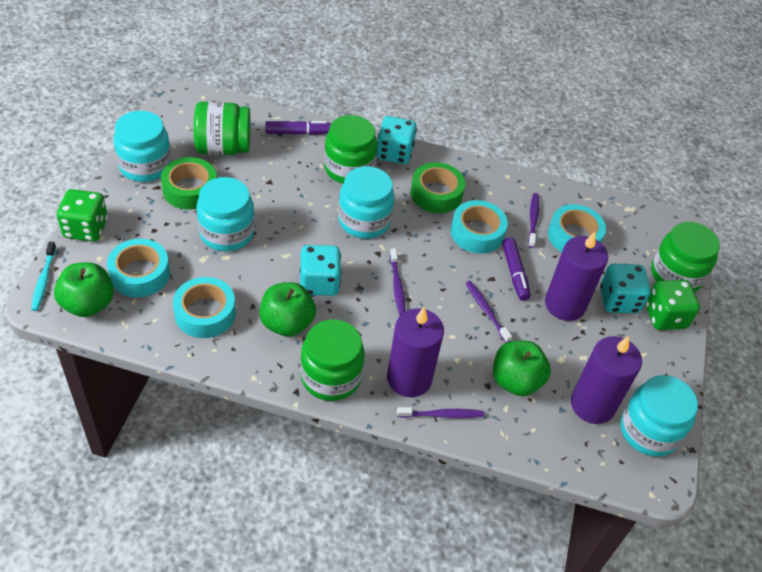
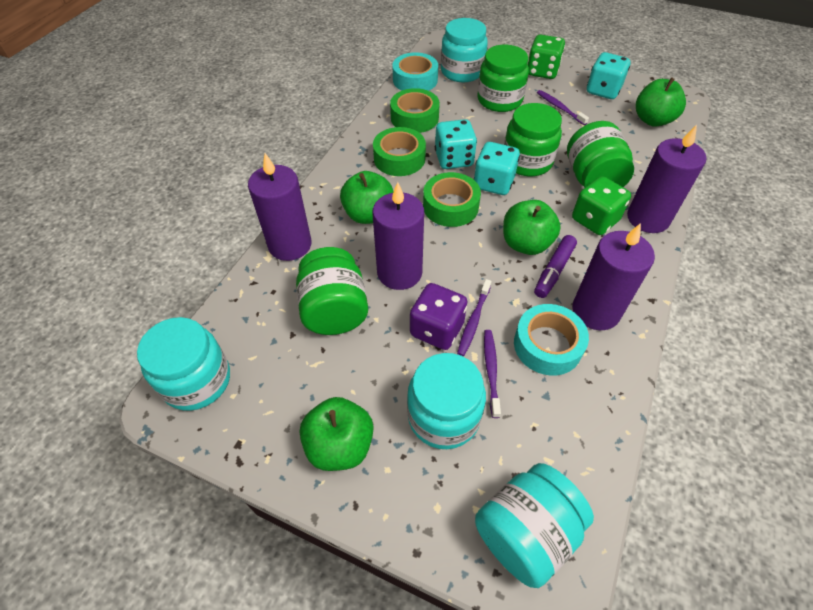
green apple: 3 -> 4
green tape: 2 -> 3
purple candle: 3 -> 4
purple dice: 0 -> 1
purple marker: 2 -> 1
purple toothbrush: 4 -> 3
turquoise tape: 4 -> 2
turquoise toothbrush: 1 -> 0

